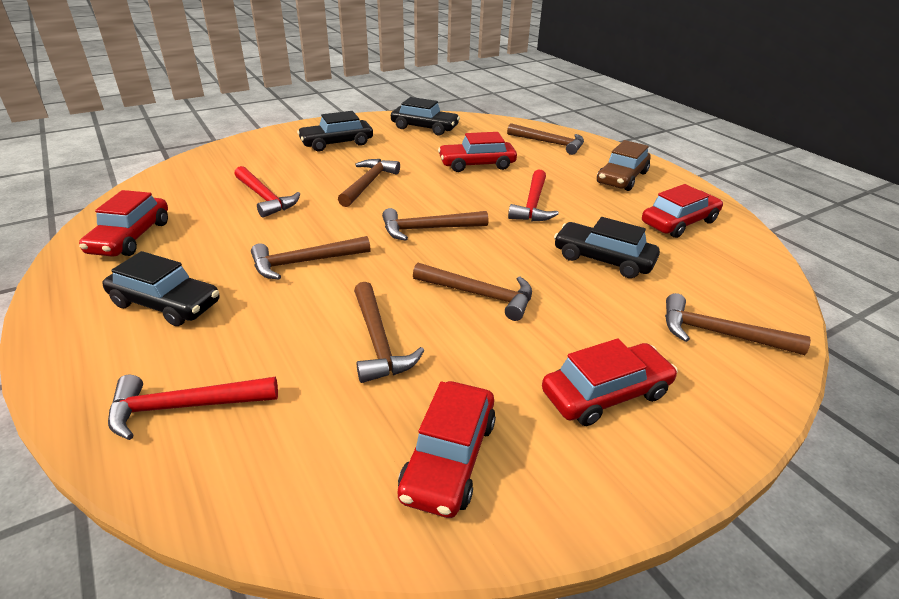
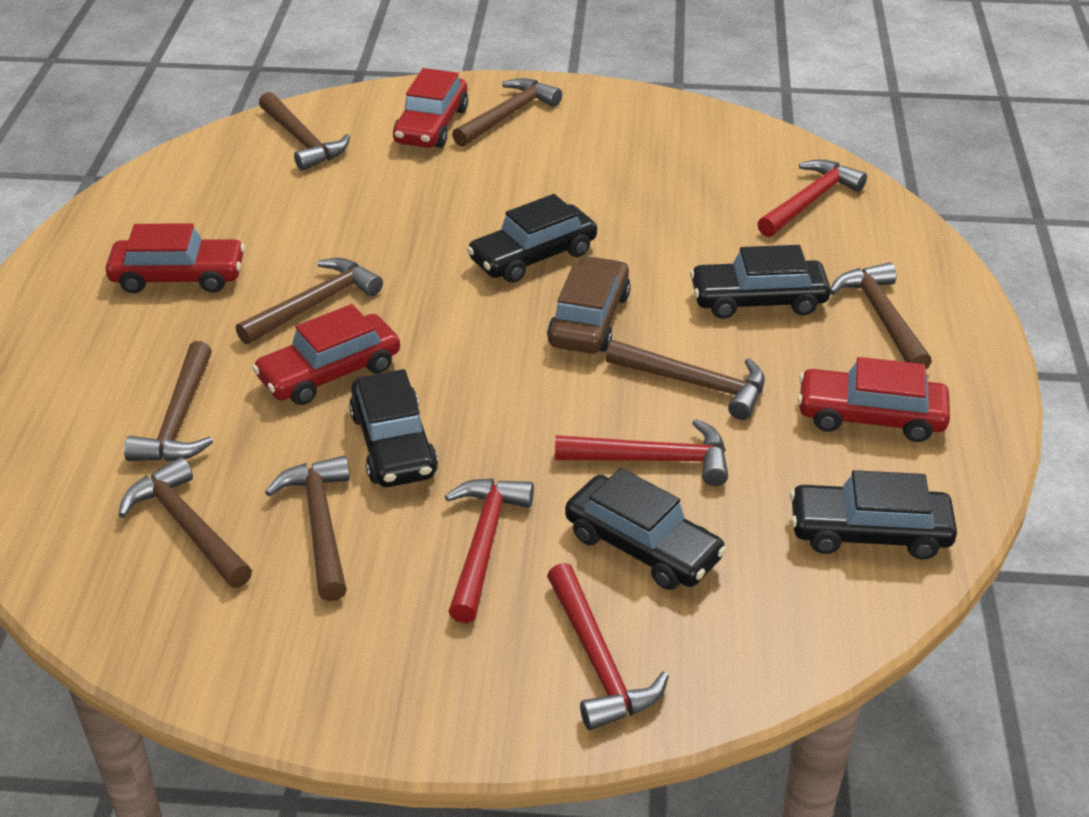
black car: 4 -> 5
brown hammer: 7 -> 8
red car: 5 -> 4
red hammer: 3 -> 4

